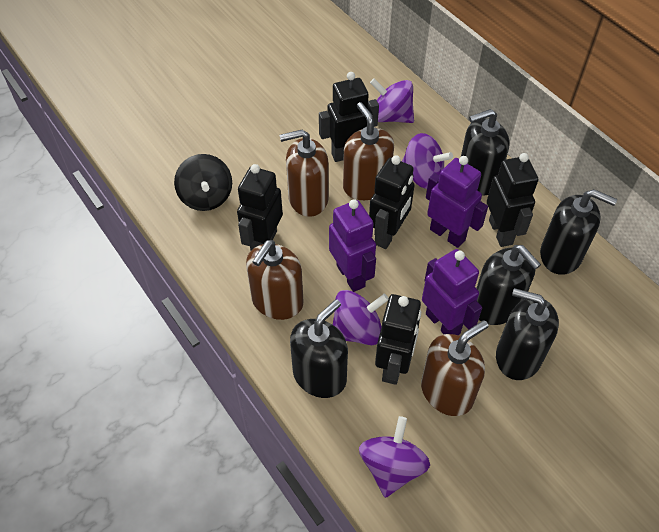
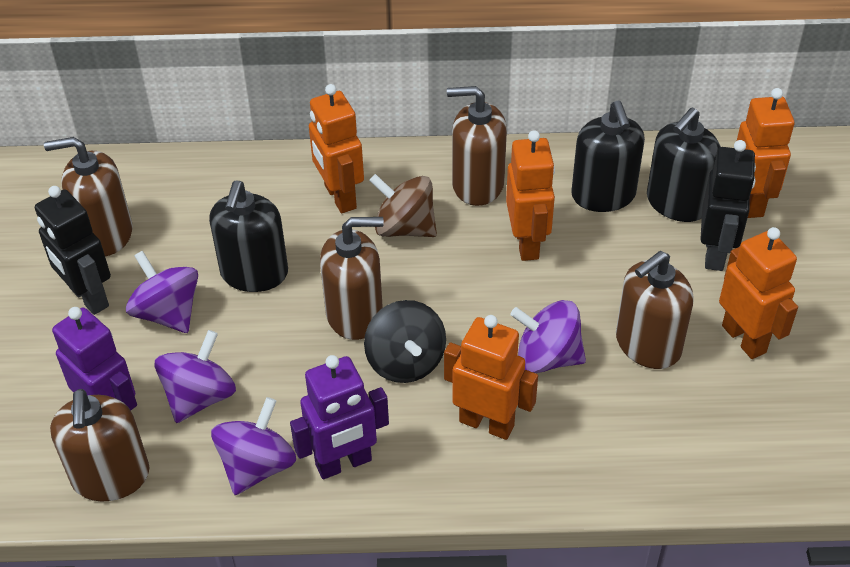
black robot: 5 -> 2
black soap dispenser: 5 -> 3
brown soap dispenser: 4 -> 5
brown spinning top: 0 -> 1
orange robot: 0 -> 5
purple robot: 3 -> 2

